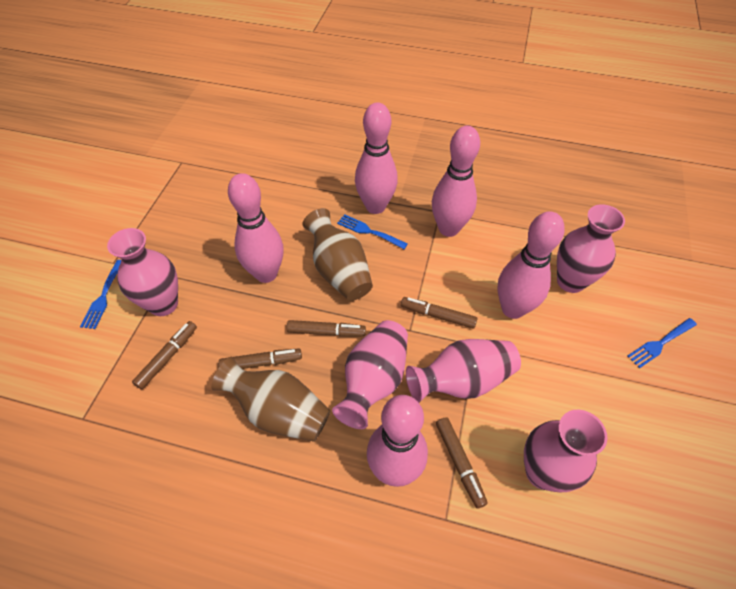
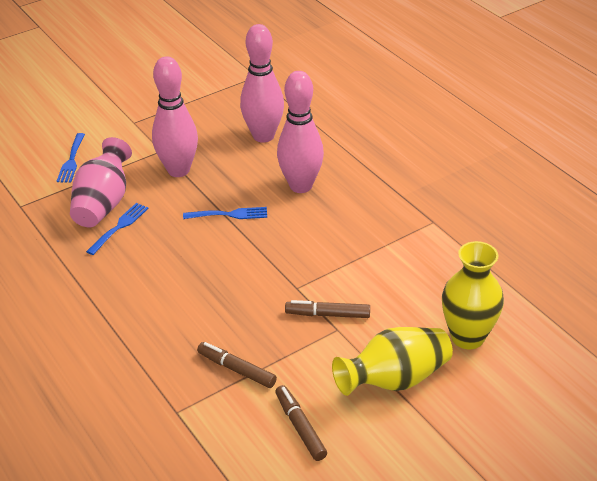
brown marker: 5 -> 3
brown vase: 2 -> 0
pink bowling pin: 5 -> 3
pink vase: 5 -> 1
yellow vase: 0 -> 2

